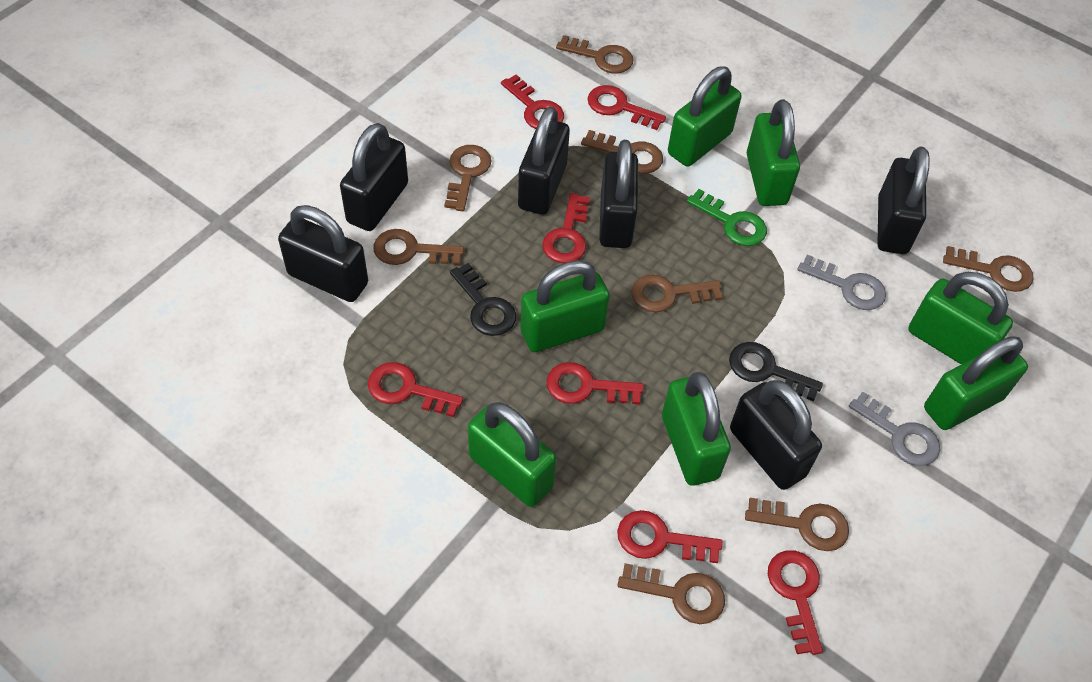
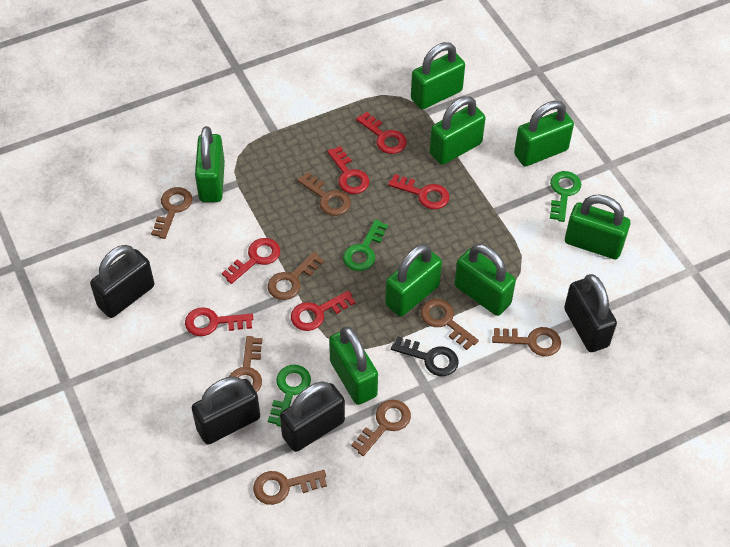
black key: 2 -> 1
black padlock: 6 -> 4
green key: 1 -> 3
green padlock: 7 -> 8
grey key: 2 -> 0
red key: 7 -> 6

